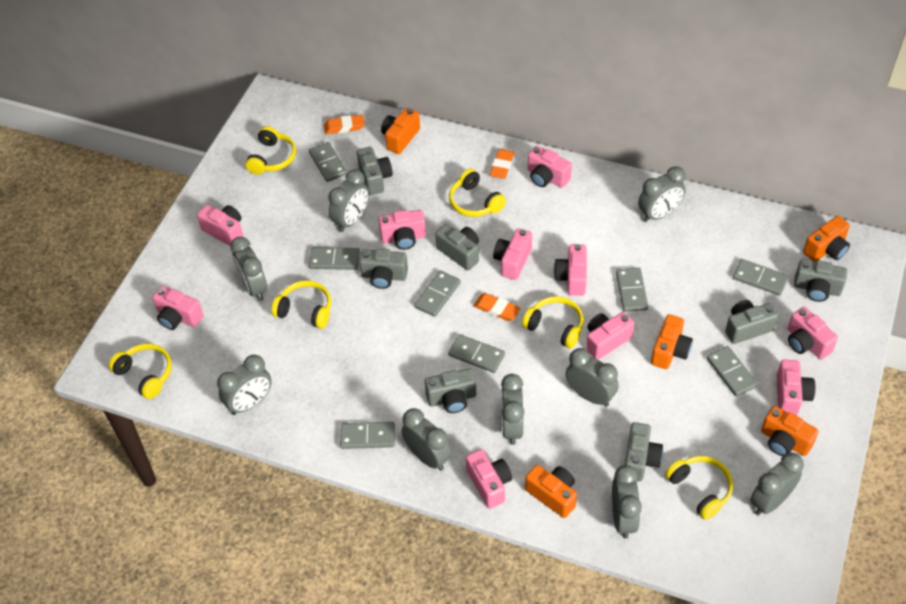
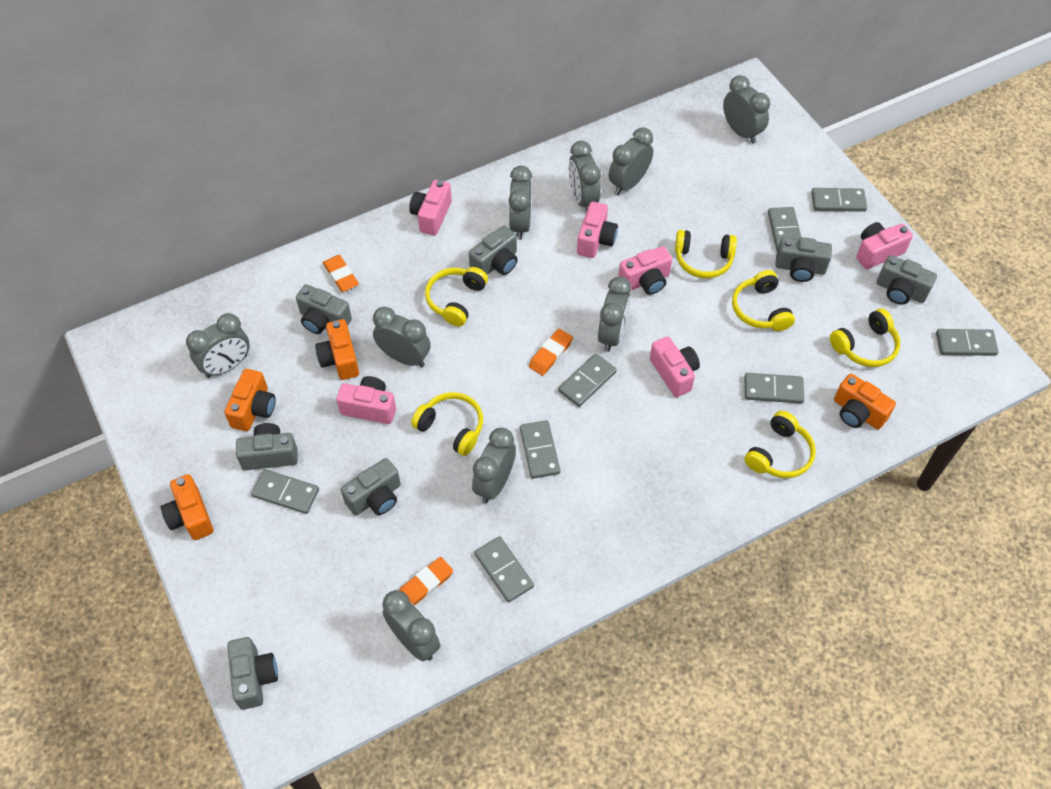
orange camera: 5 -> 4
pink camera: 10 -> 6

